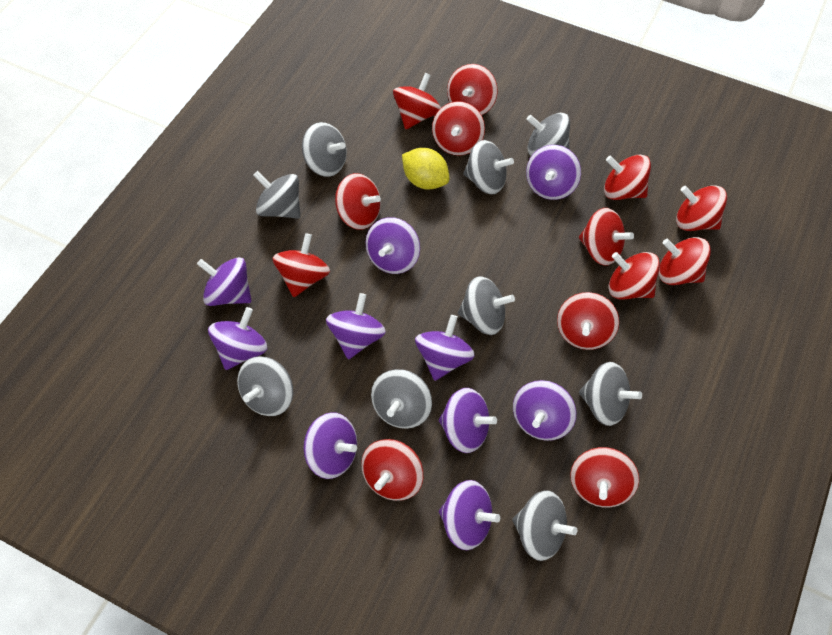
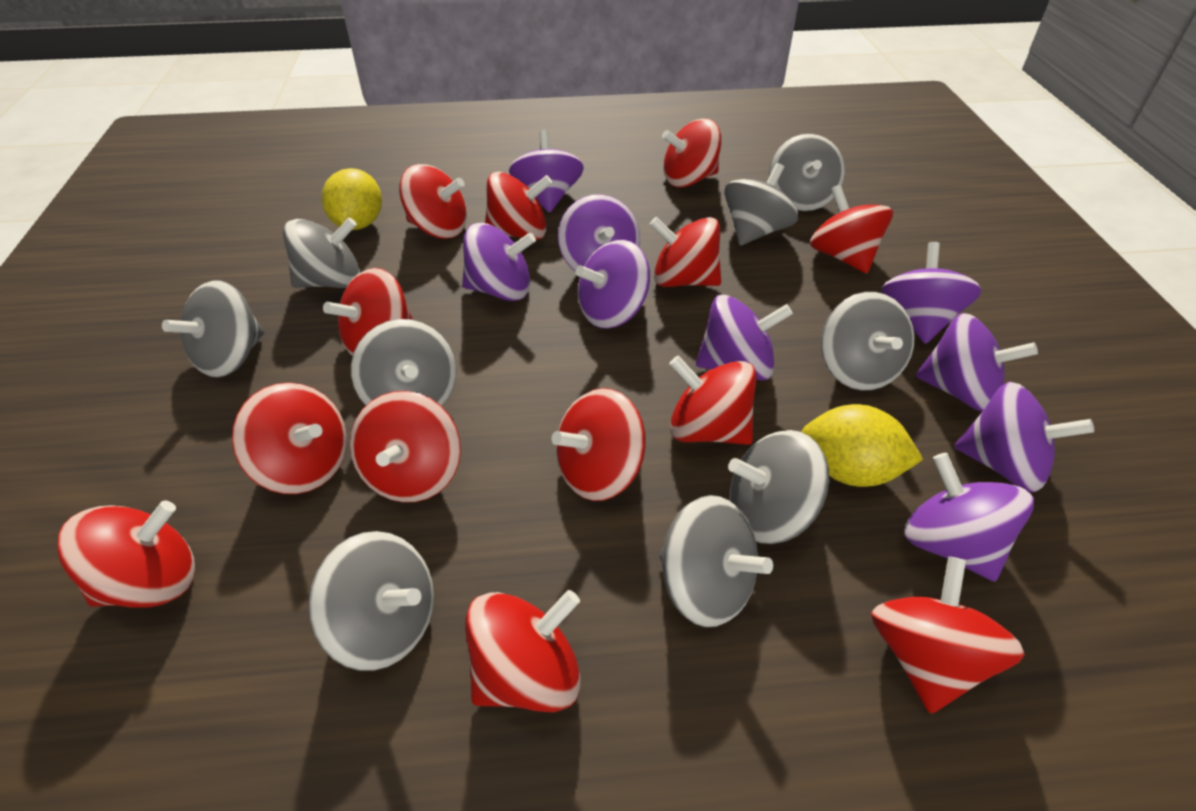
purple spinning top: 10 -> 9
yellow lemon: 1 -> 2

